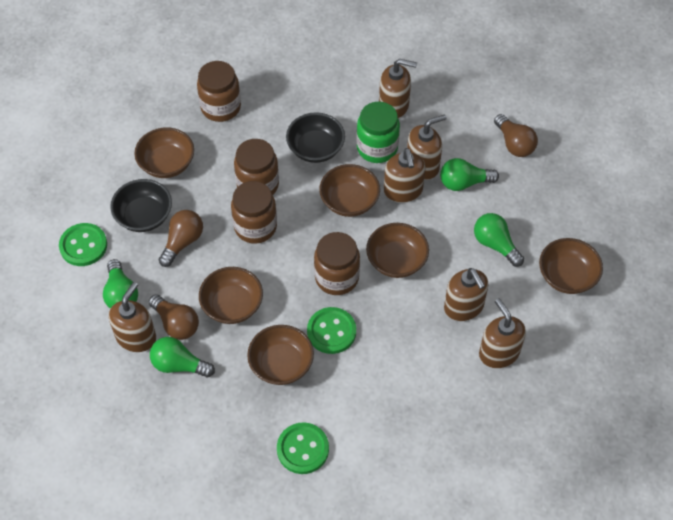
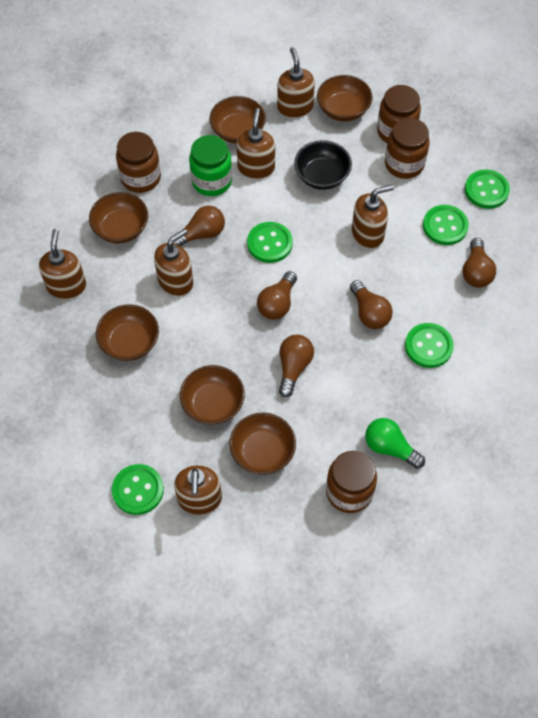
black bowl: 2 -> 1
brown light bulb: 3 -> 5
green button: 3 -> 5
green light bulb: 4 -> 1

